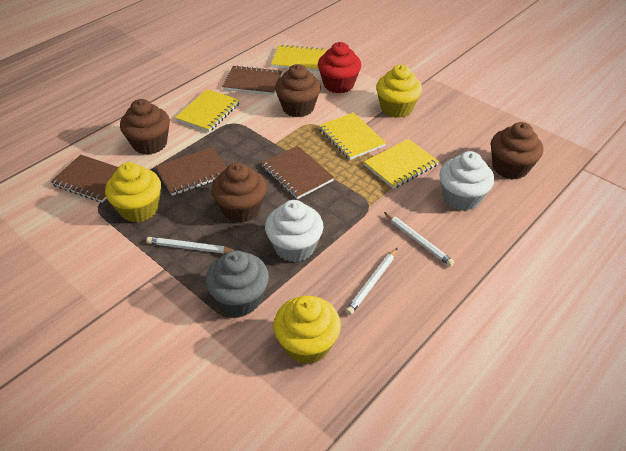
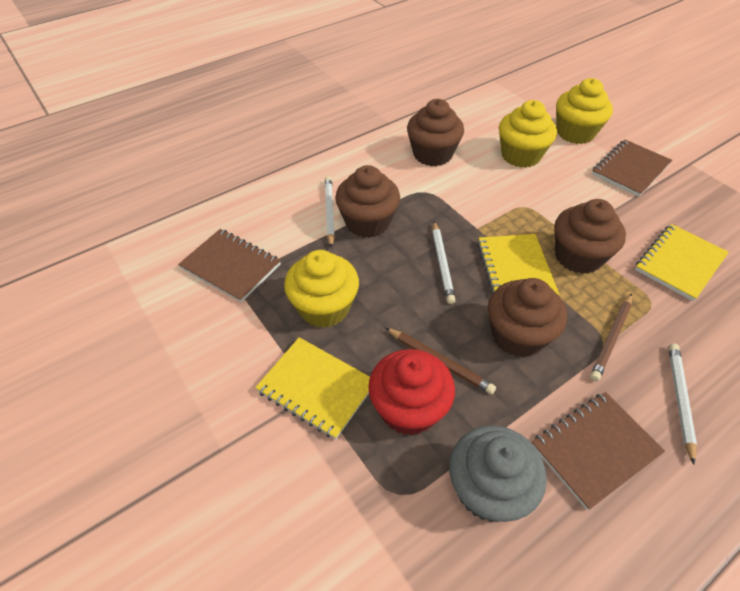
brown notebook: 4 -> 3
brown pencil: 0 -> 2
white cupcake: 2 -> 0
yellow notebook: 4 -> 3

